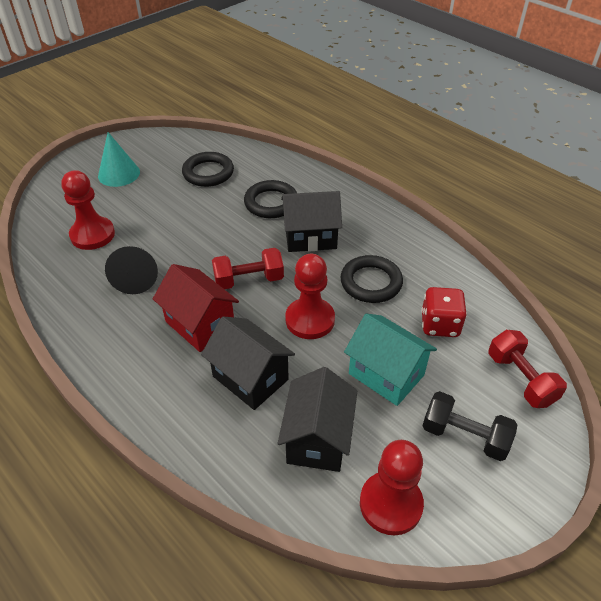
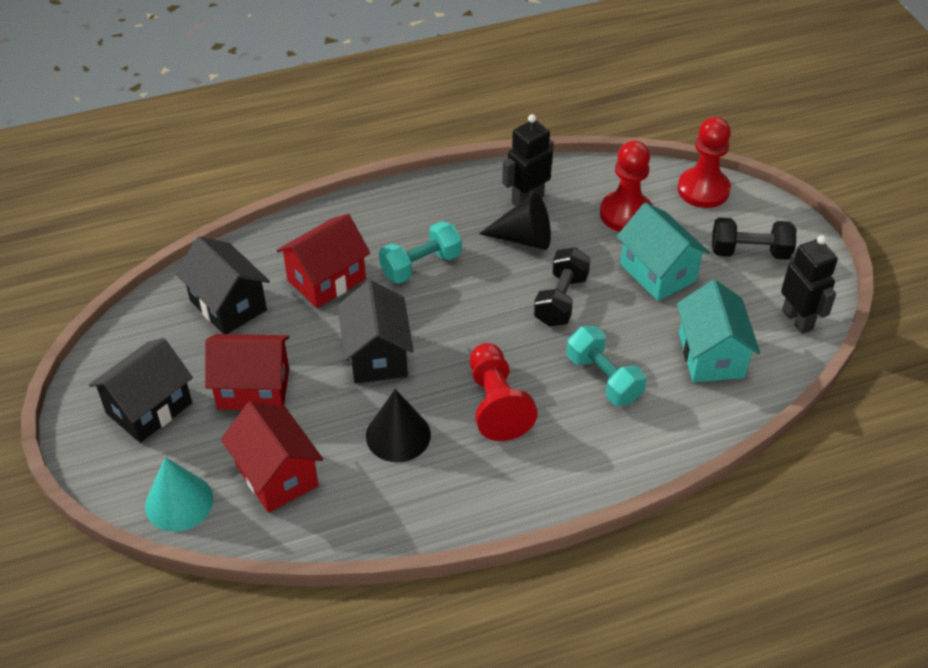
black cone: 1 -> 2
black dumbbell: 1 -> 2
black ring: 3 -> 0
black robot: 0 -> 2
red dice: 1 -> 0
red dumbbell: 2 -> 0
red house: 1 -> 3
turquoise dumbbell: 0 -> 2
turquoise house: 1 -> 2

